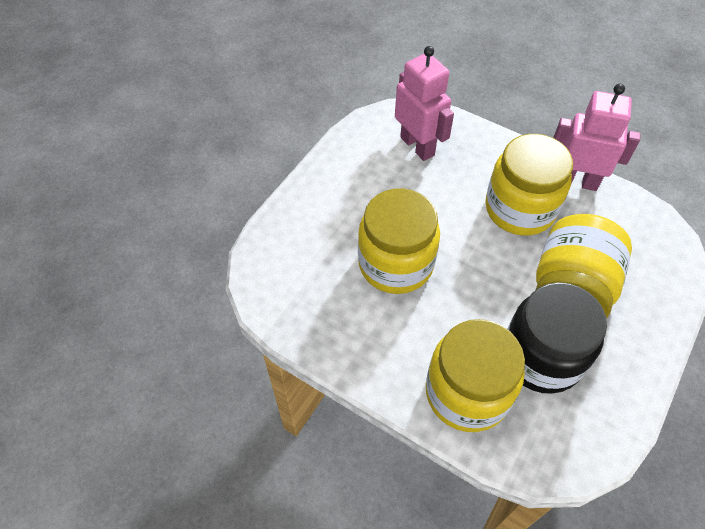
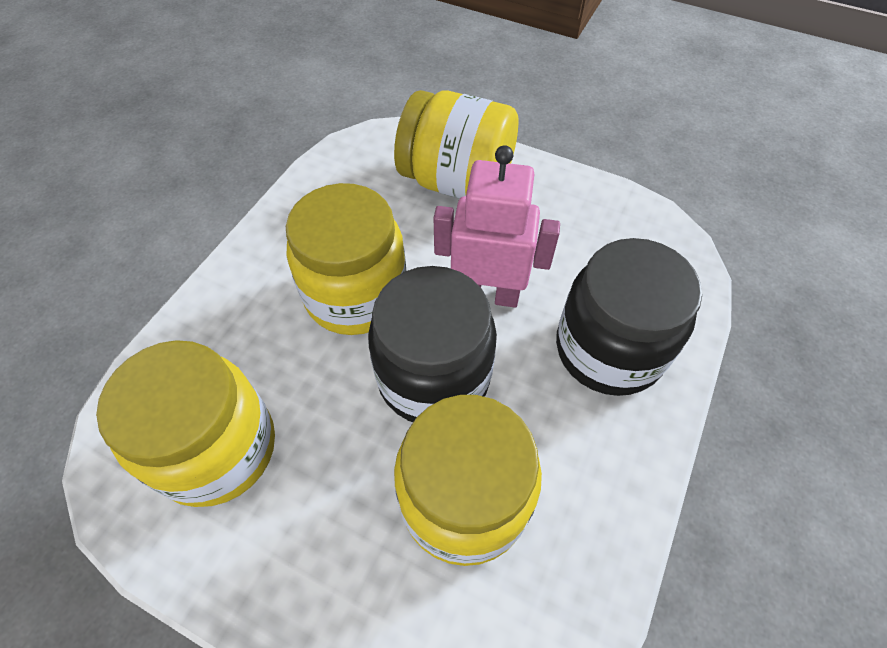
black jar: 1 -> 2
pink robot: 2 -> 1

